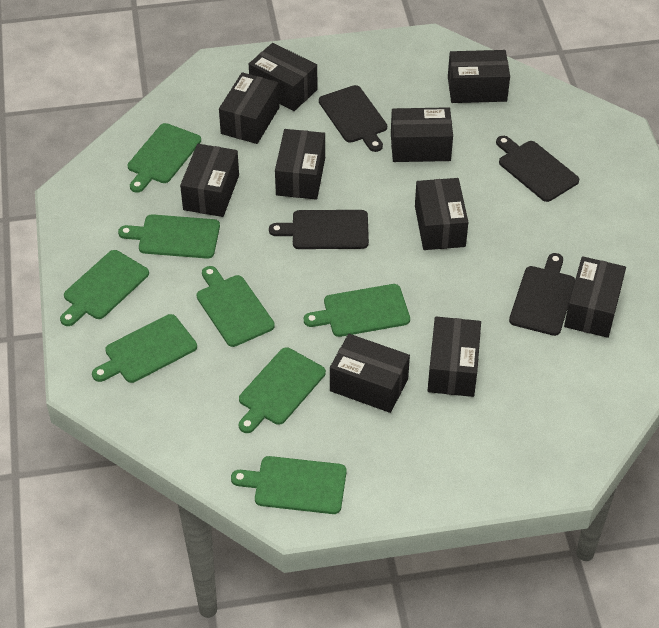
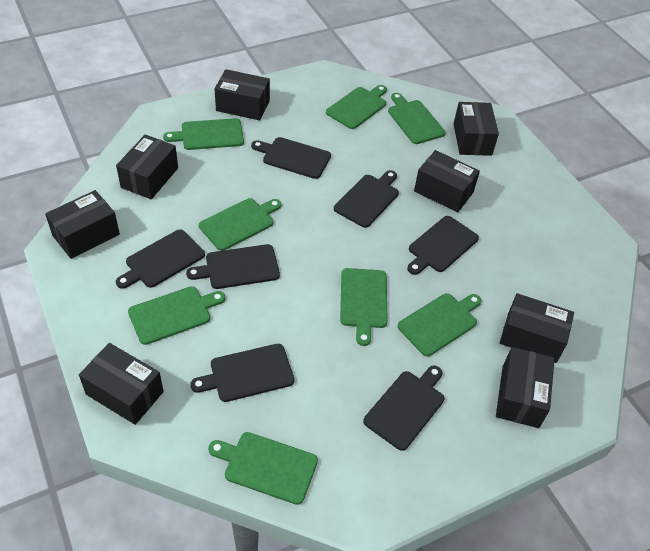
black box: 10 -> 8
black cutting board: 4 -> 7

